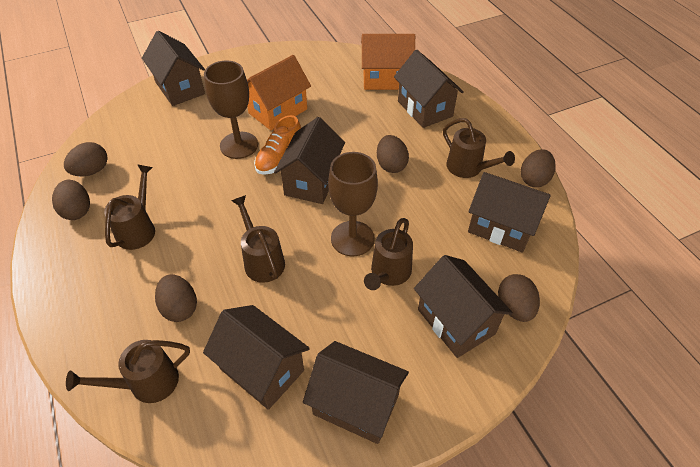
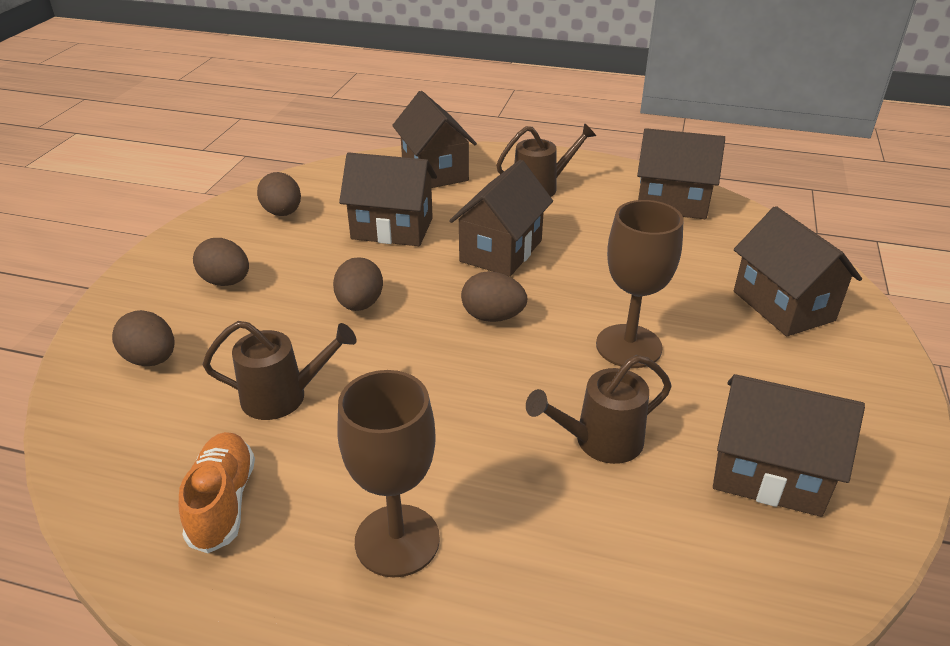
brown egg: 6 -> 5
brown house: 7 -> 6
brown watering can: 5 -> 3
orange house: 2 -> 0

